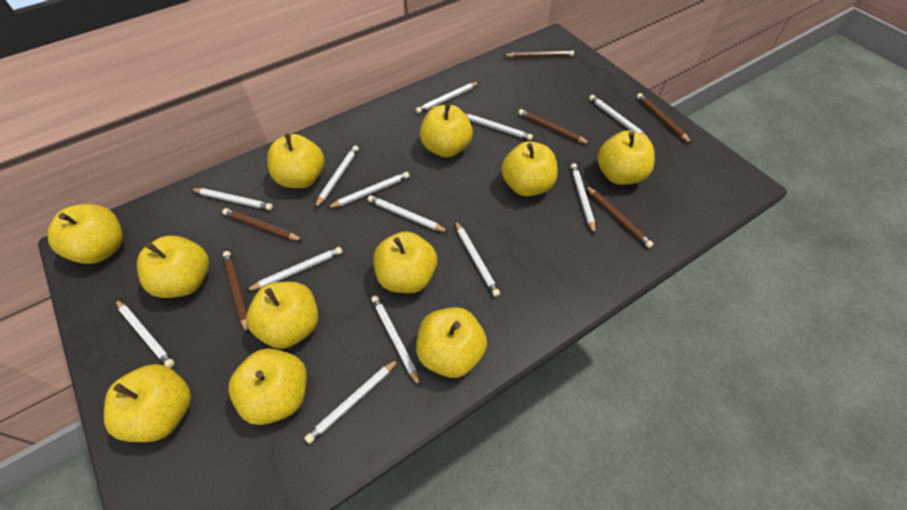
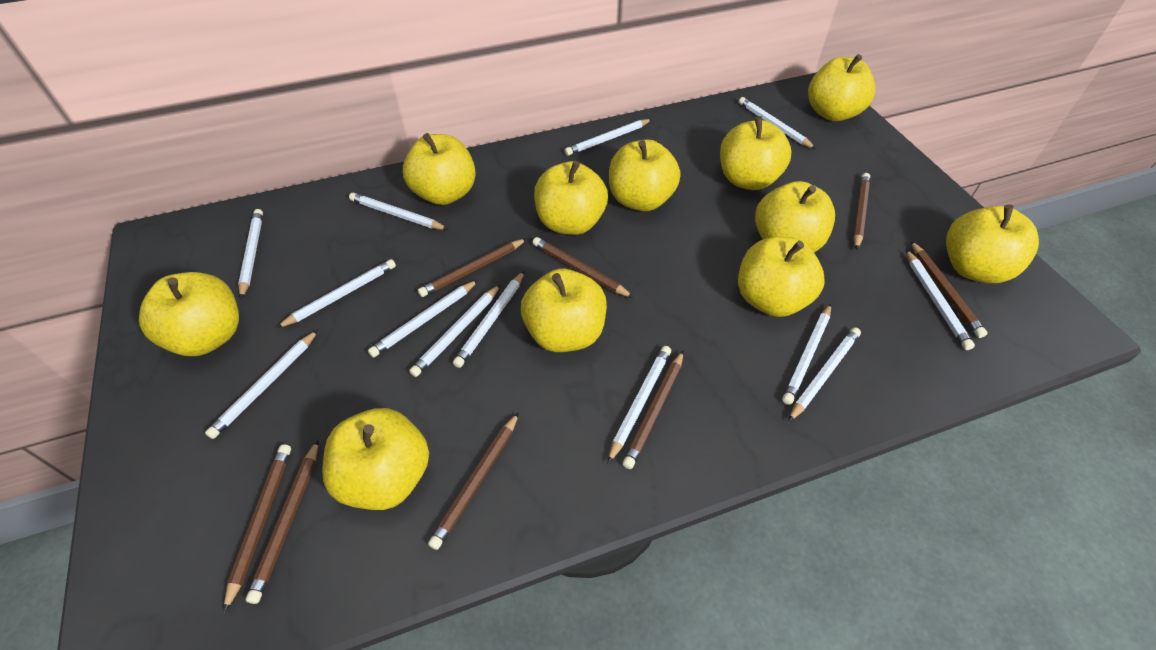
brown pencil: 6 -> 8

